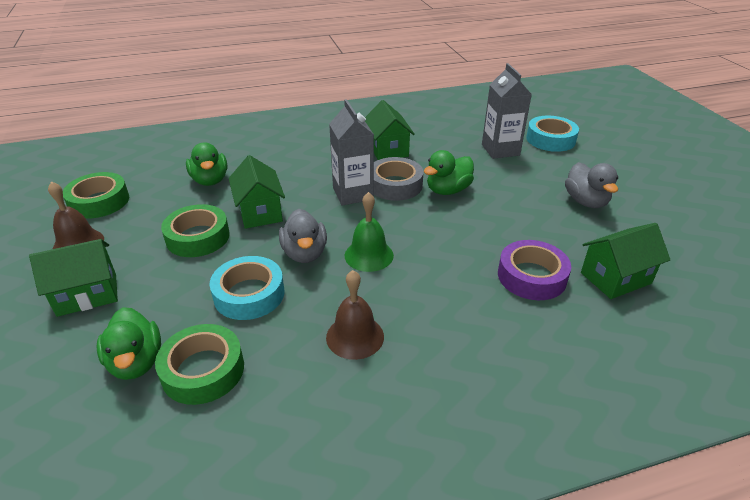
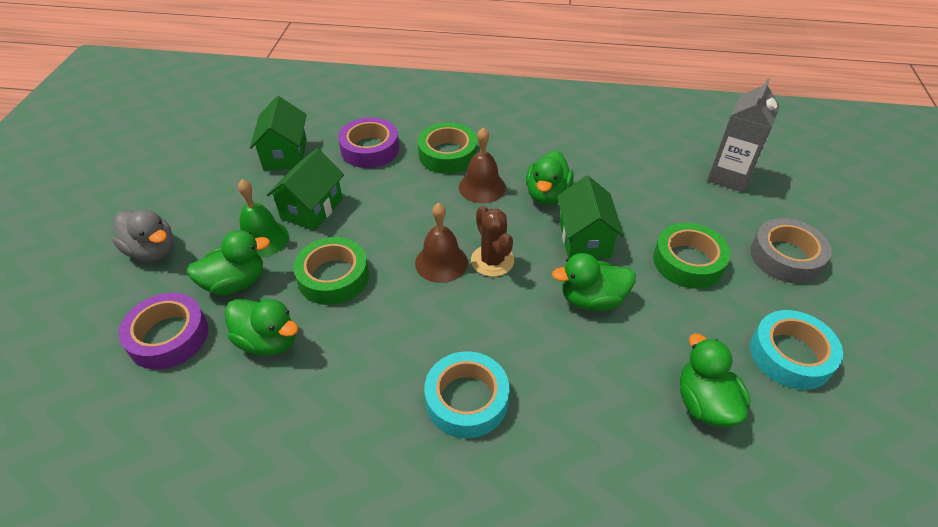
brown cactus: 0 -> 1
green duck: 3 -> 5
green house: 4 -> 3
grey carton: 2 -> 1
grey duck: 2 -> 1
purple tape: 1 -> 2

